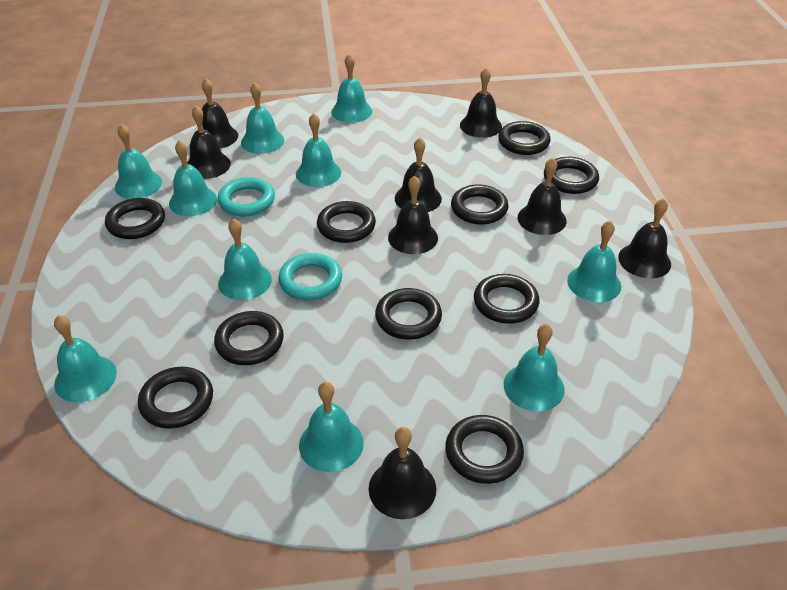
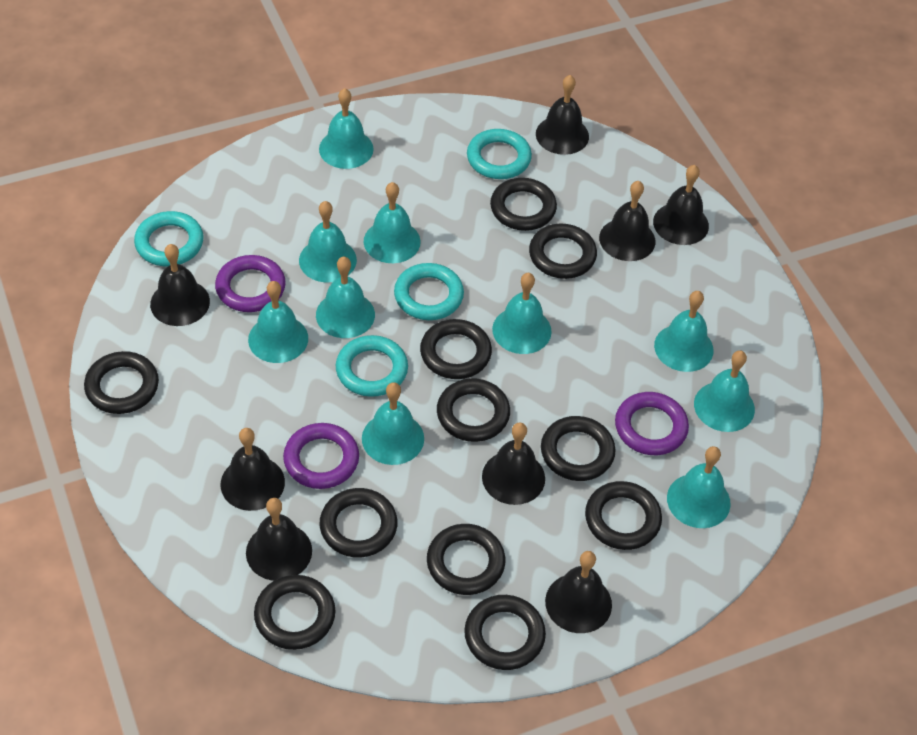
black ring: 10 -> 11
purple ring: 0 -> 3
turquoise ring: 2 -> 4

